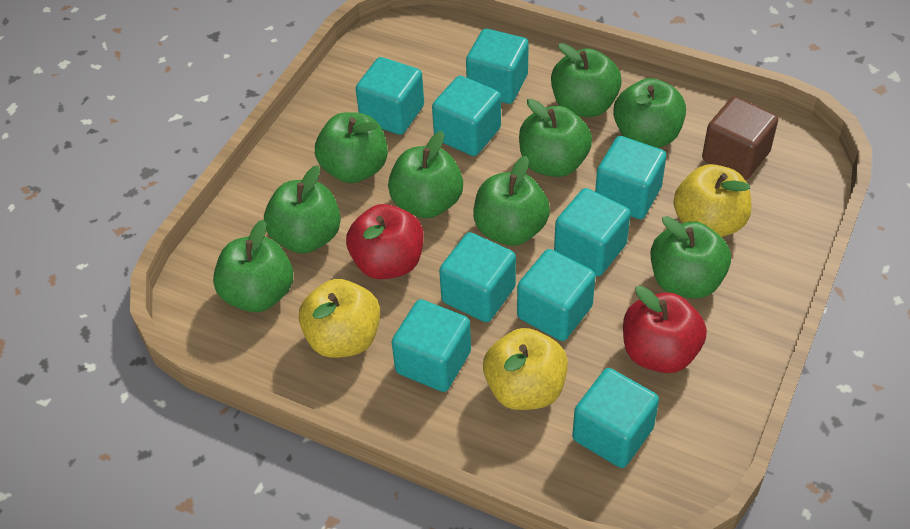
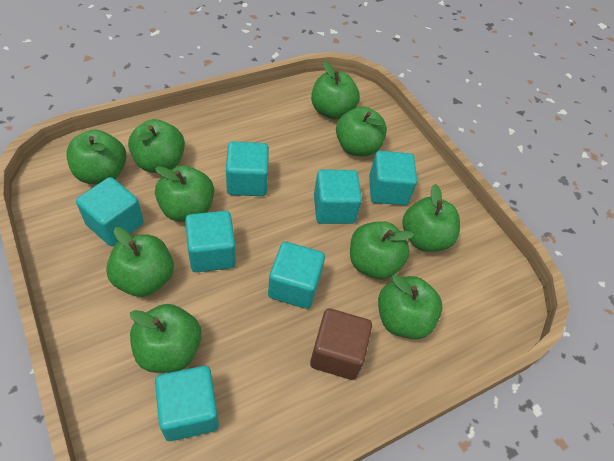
green apple: 9 -> 10
red apple: 2 -> 0
turquoise cube: 9 -> 7
yellow apple: 3 -> 0

